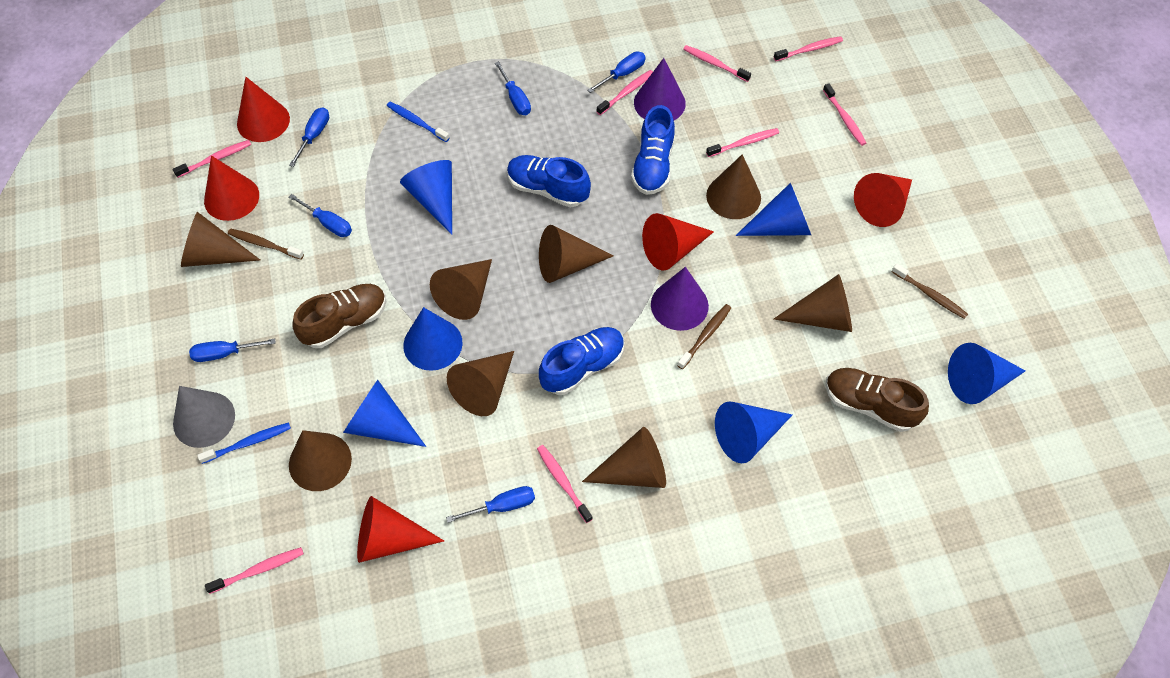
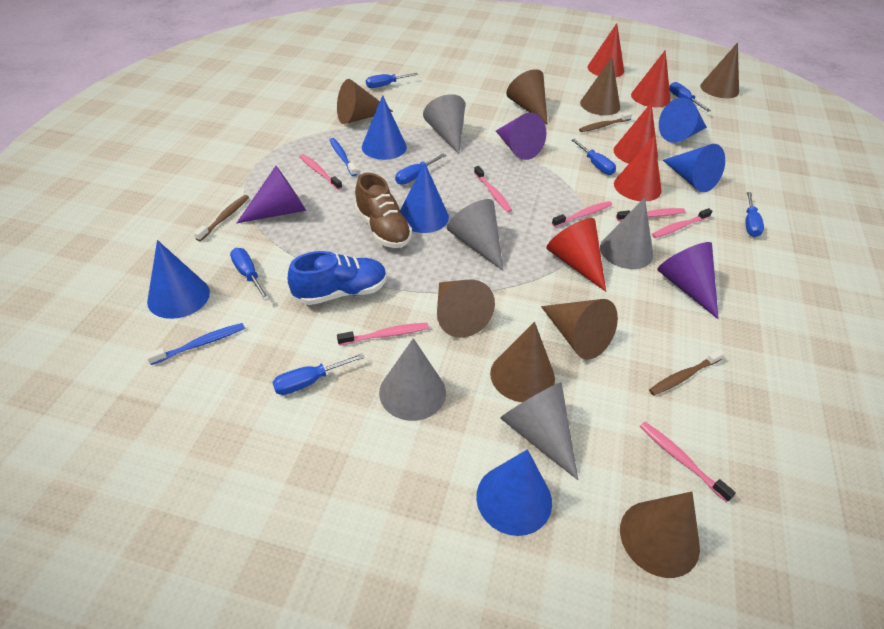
blue screwdriver: 6 -> 7
blue shoe: 3 -> 1
brown shoe: 2 -> 1
grey cone: 1 -> 5
pink toothbrush: 8 -> 7
purple cone: 2 -> 3

